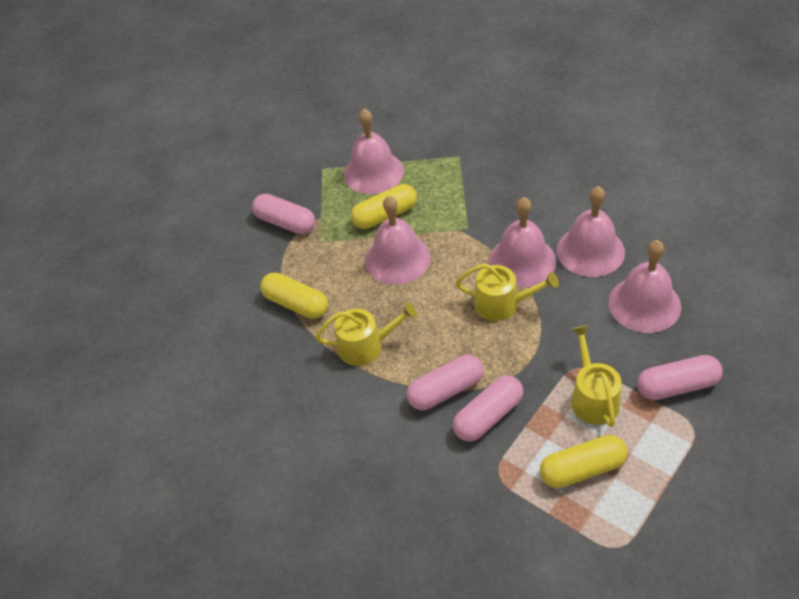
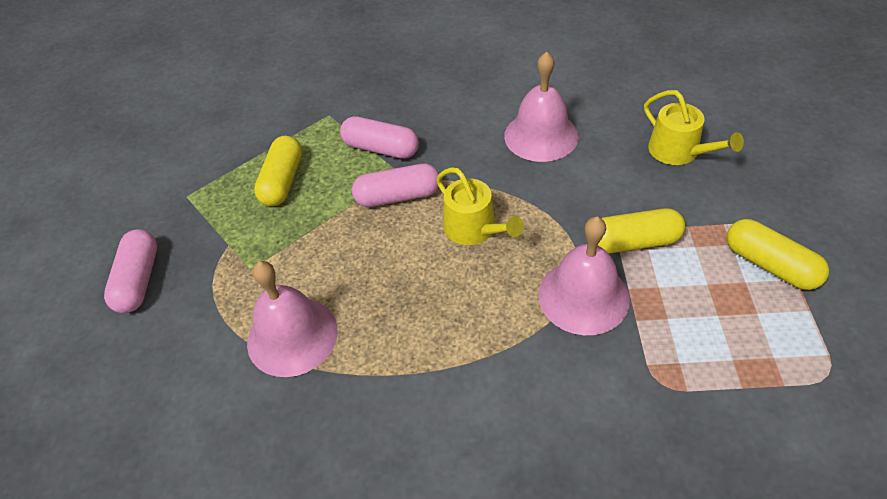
pink bell: 5 -> 3
pink capsule: 4 -> 3
yellow watering can: 3 -> 2

